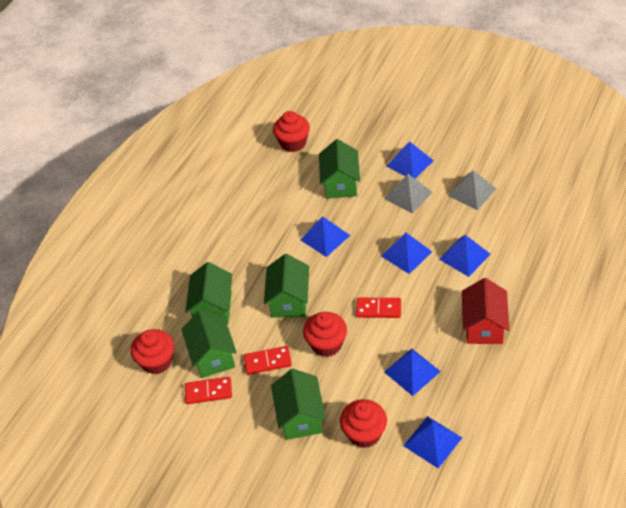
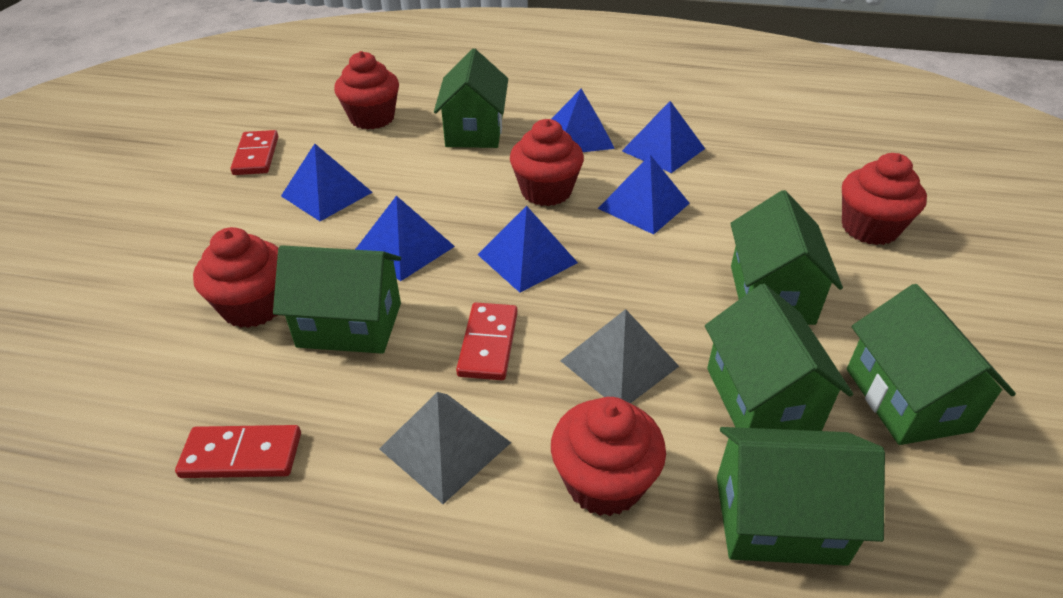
green house: 5 -> 6
red cupcake: 4 -> 5
red house: 1 -> 0

